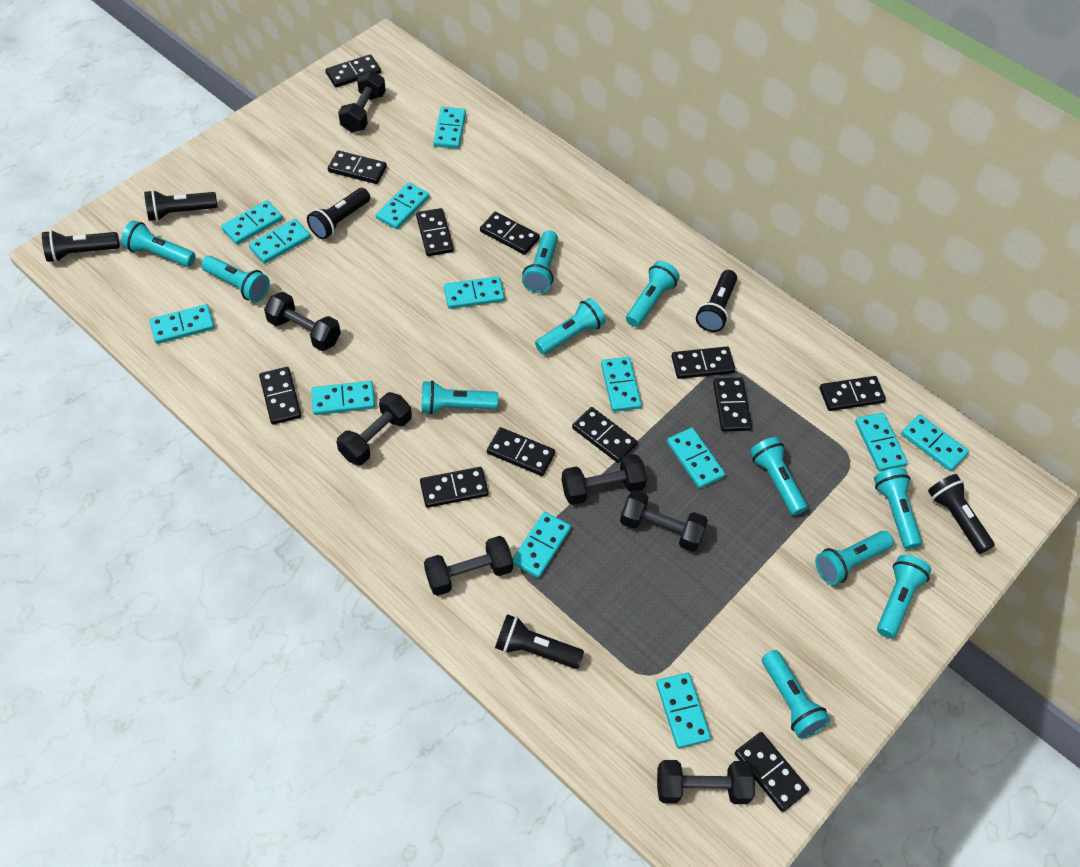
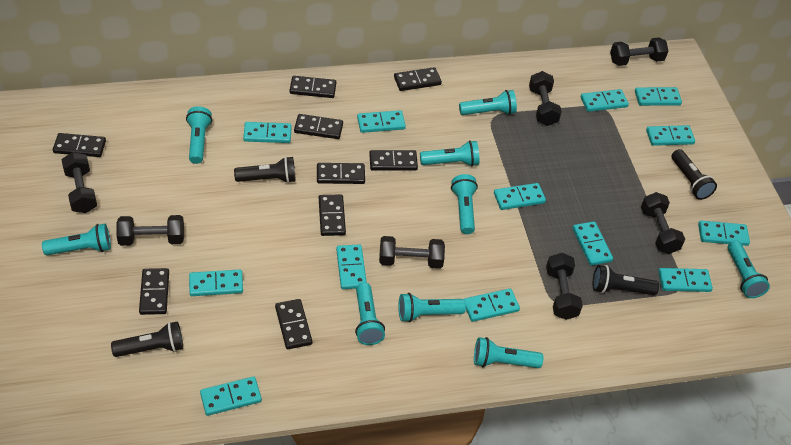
black domino: 12 -> 9
black flashlight: 6 -> 4
turquoise flashlight: 11 -> 9

